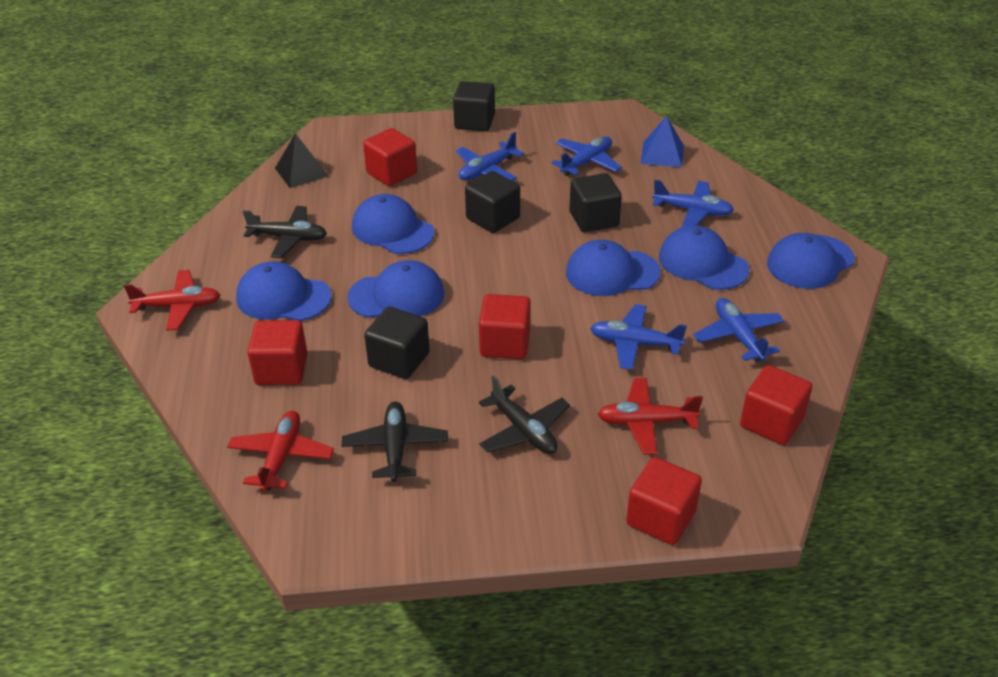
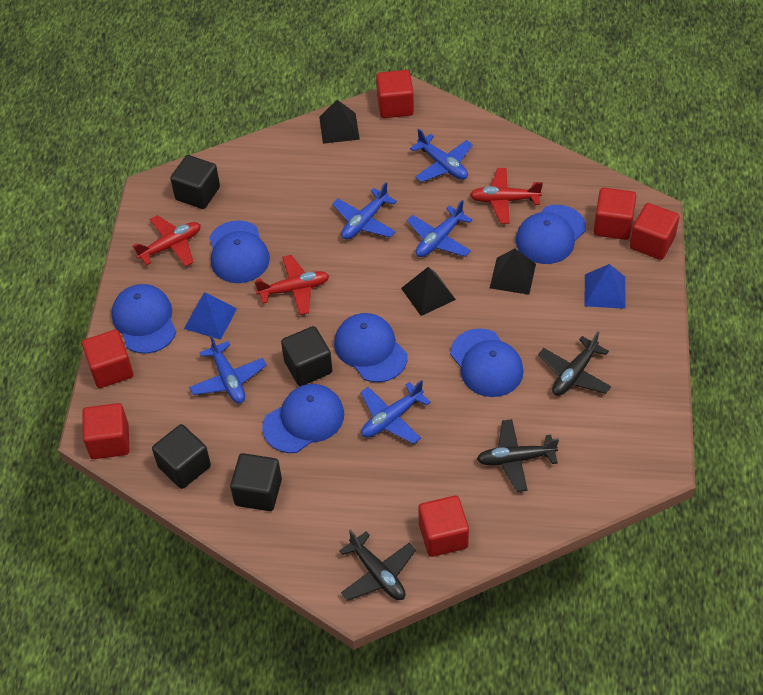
black pyramid: 1 -> 3
blue pyramid: 1 -> 2
red cube: 5 -> 6

